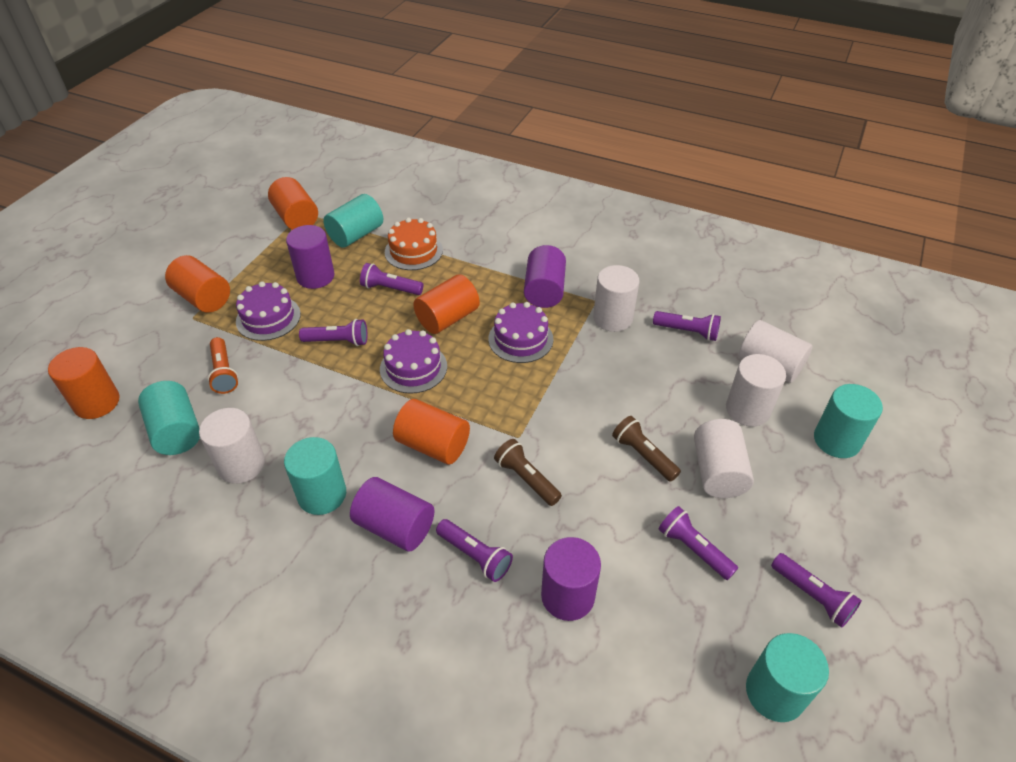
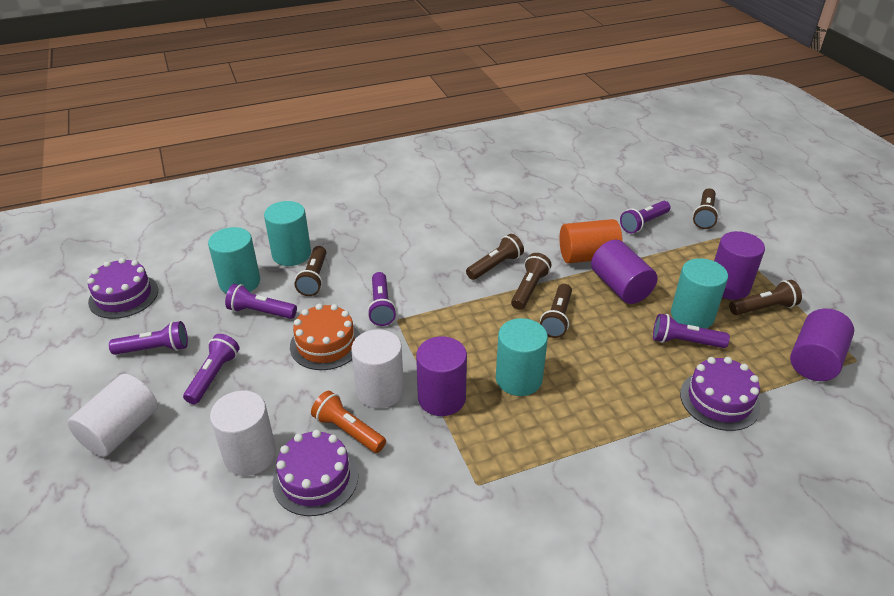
brown flashlight: 2 -> 6
orange cylinder: 5 -> 1
turquoise cylinder: 5 -> 4
white cylinder: 5 -> 3

